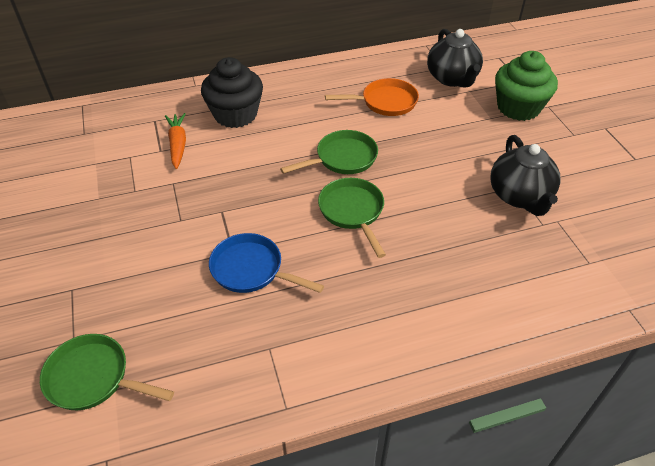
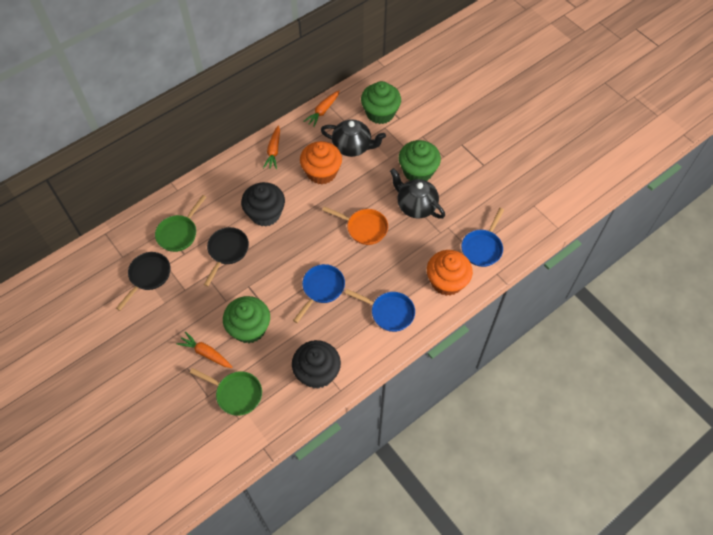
black cupcake: 1 -> 2
black pan: 0 -> 2
blue pan: 1 -> 3
green cupcake: 1 -> 3
green pan: 3 -> 2
orange carrot: 1 -> 3
orange cupcake: 0 -> 2

